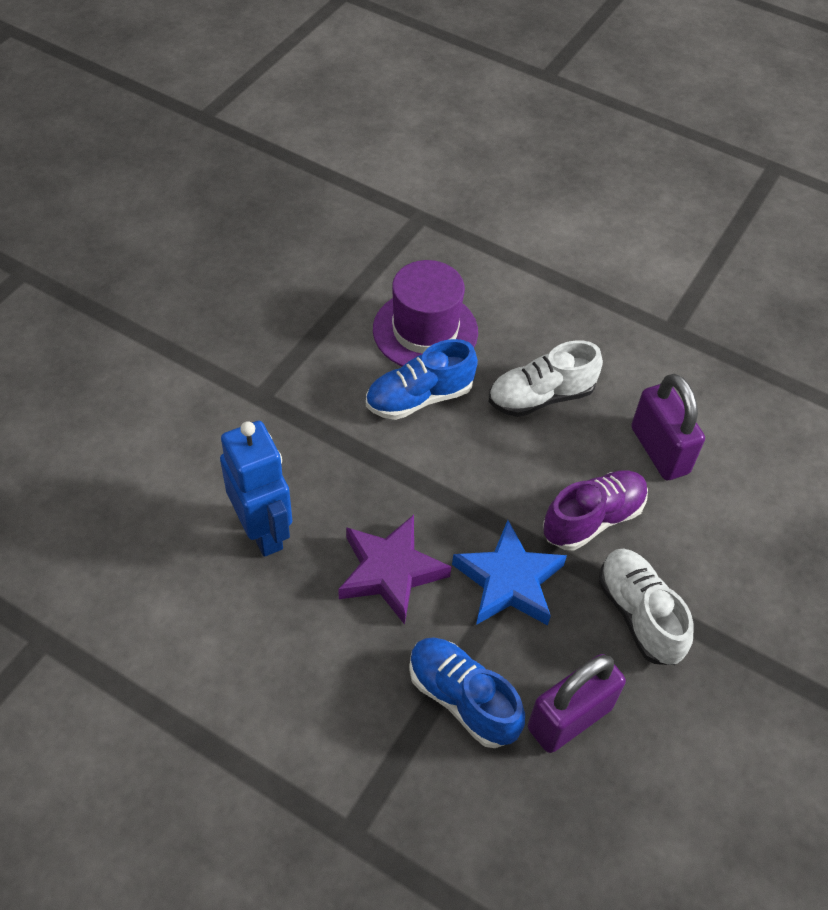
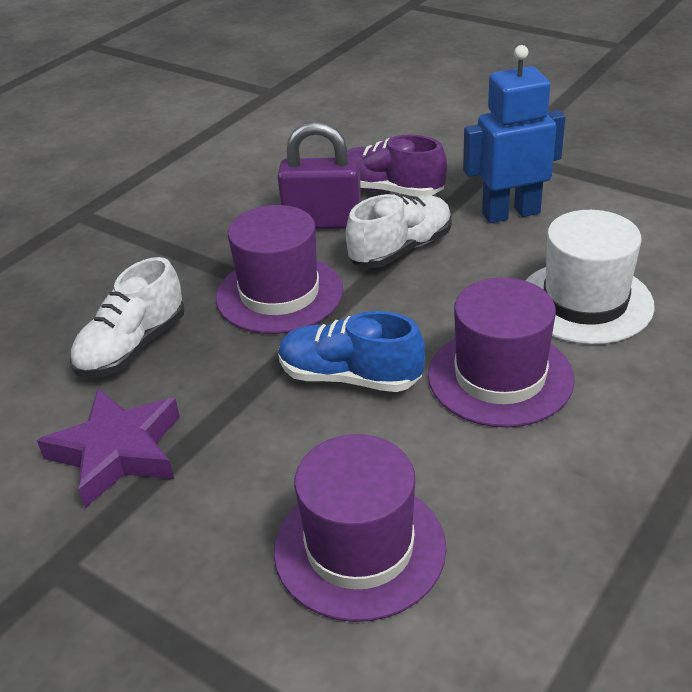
blue shoe: 2 -> 1
blue star: 1 -> 0
purple hat: 1 -> 3
purple padlock: 2 -> 1
white hat: 0 -> 1

